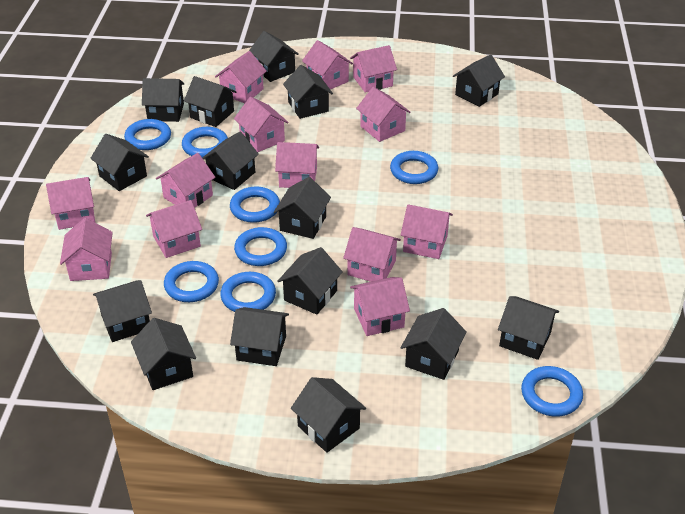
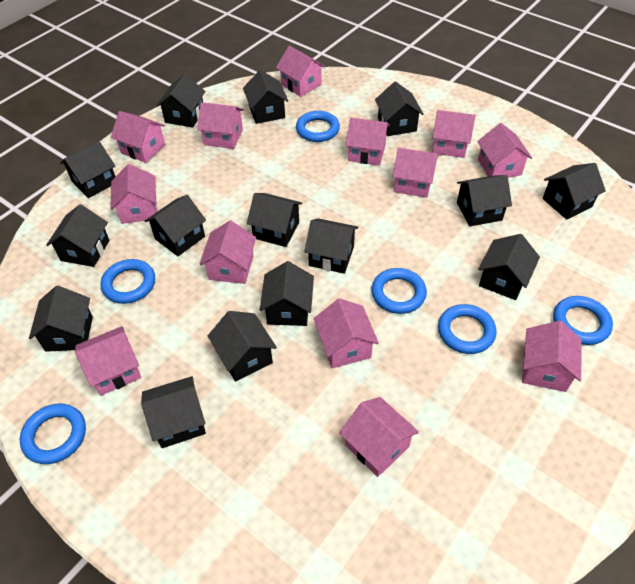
blue ring: 8 -> 6

